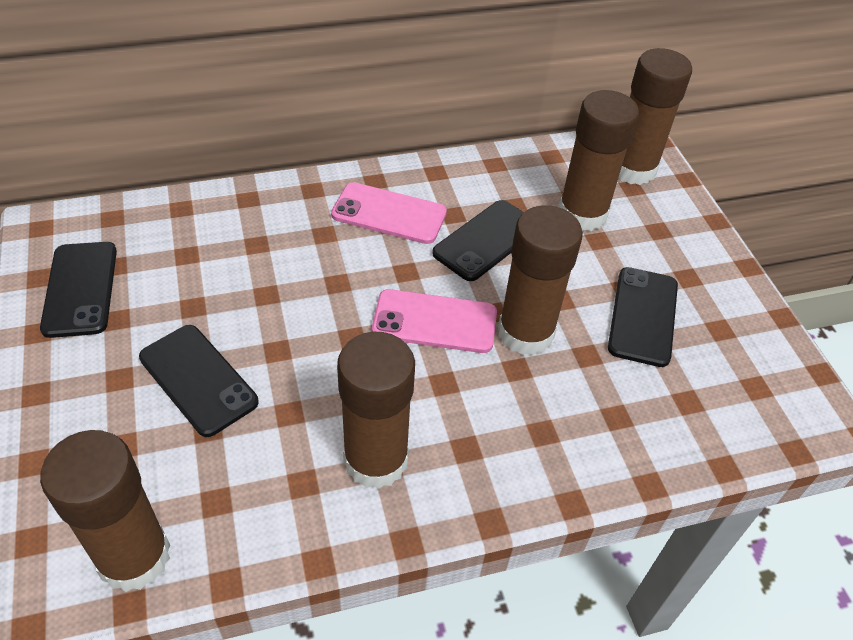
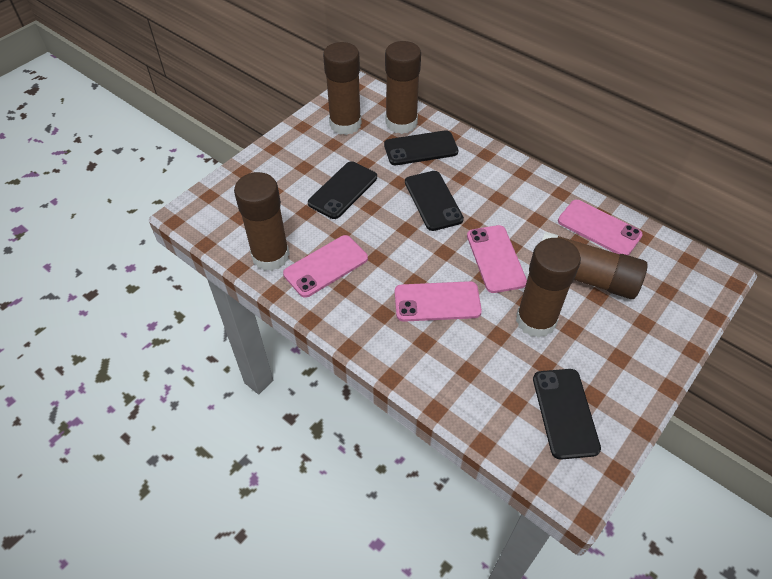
pink phone: 2 -> 4

